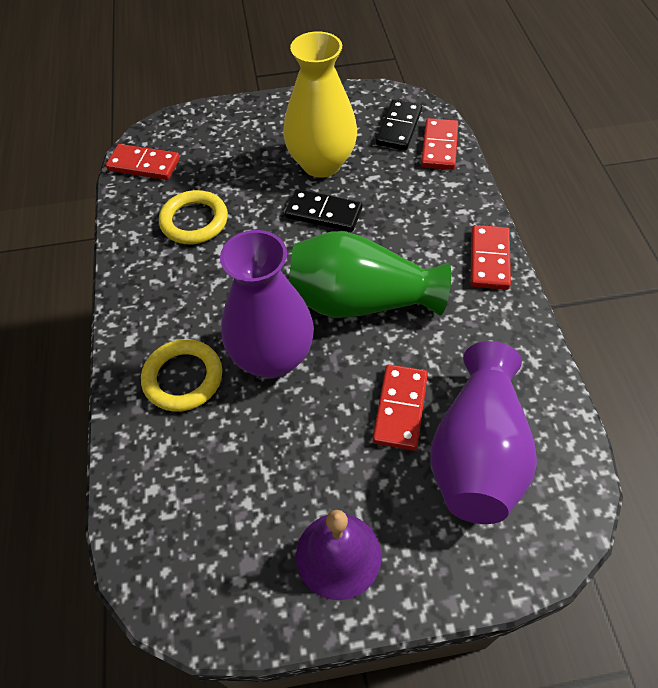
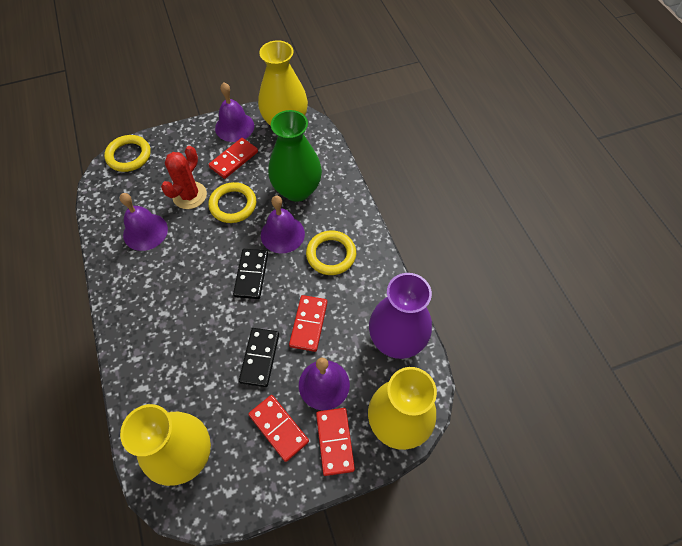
purple bell: 1 -> 4
purple vase: 2 -> 1
red cactus: 0 -> 1
yellow ring: 2 -> 3
yellow vase: 1 -> 3

